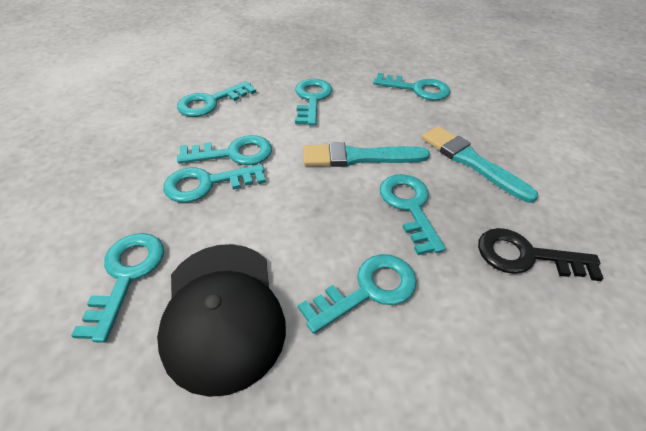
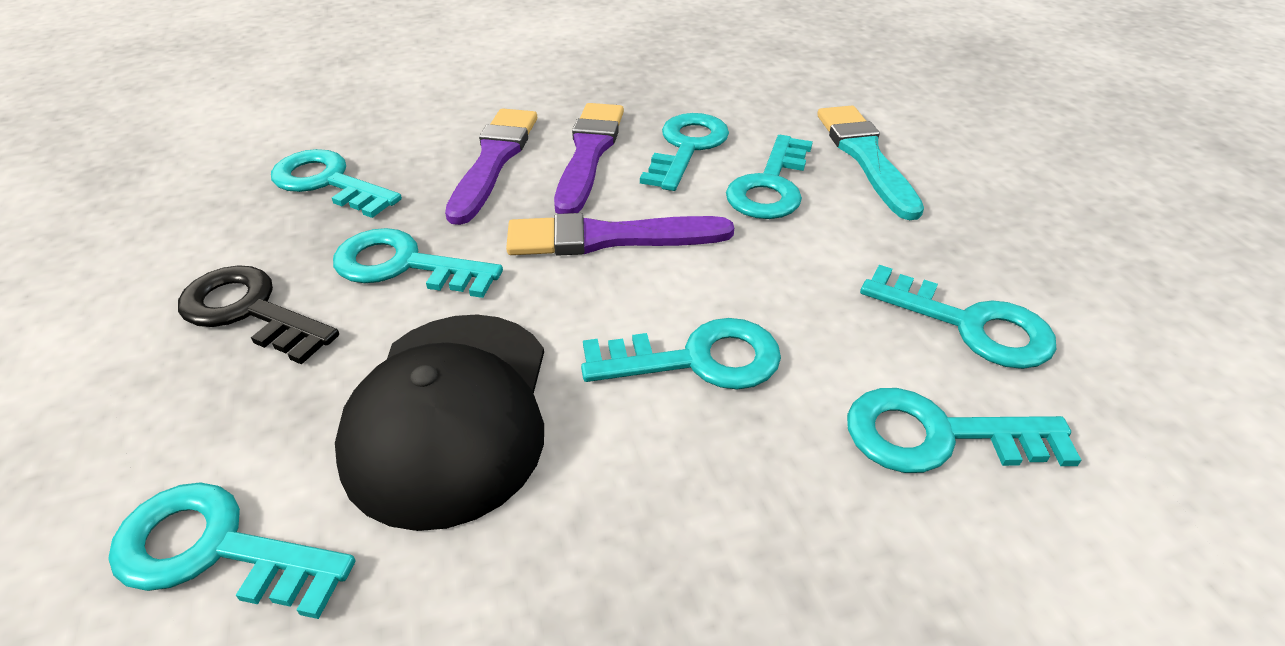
purple brush: 0 -> 3
turquoise brush: 2 -> 1

